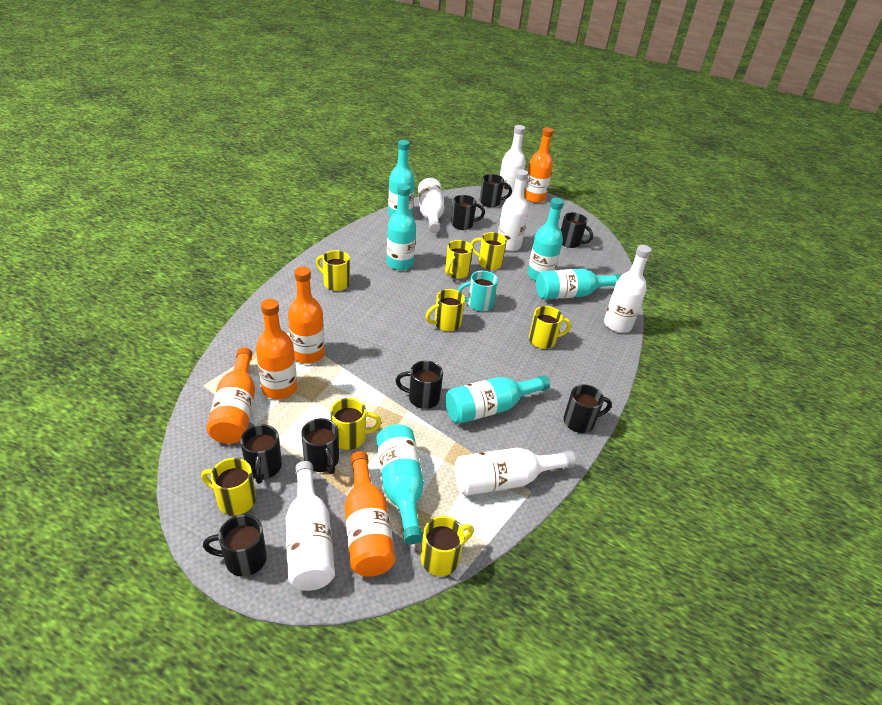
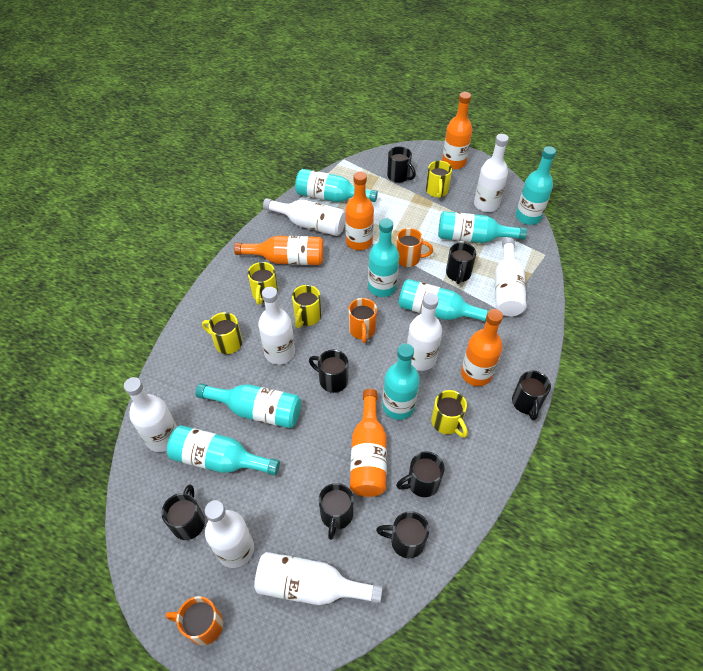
orange mug: 0 -> 3
turquoise bottle: 6 -> 8
turquoise mug: 1 -> 0
white bottle: 6 -> 8
yellow mug: 8 -> 5

